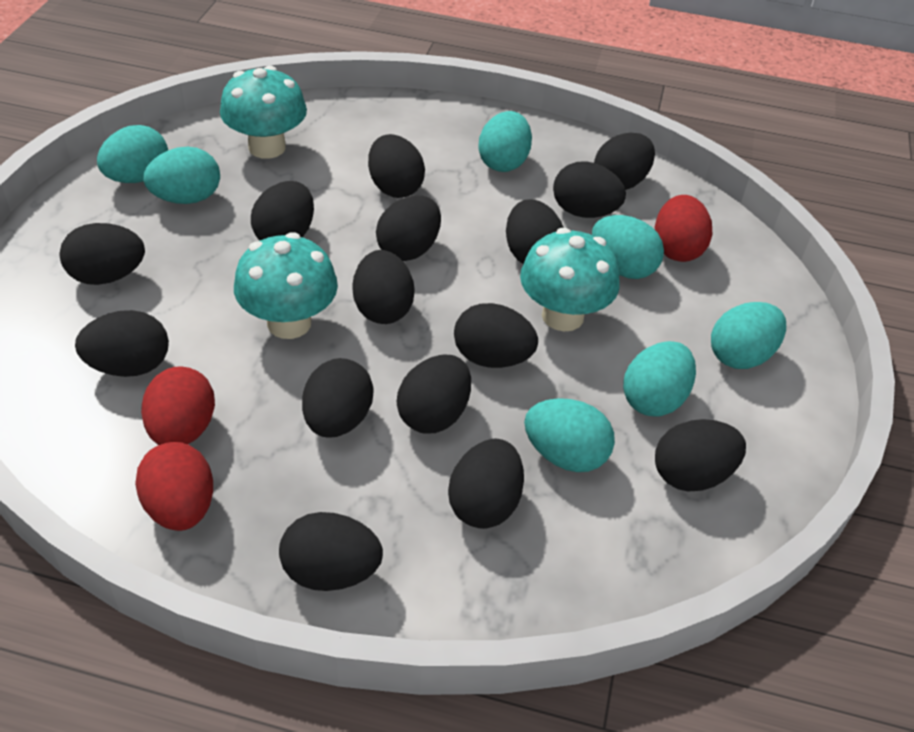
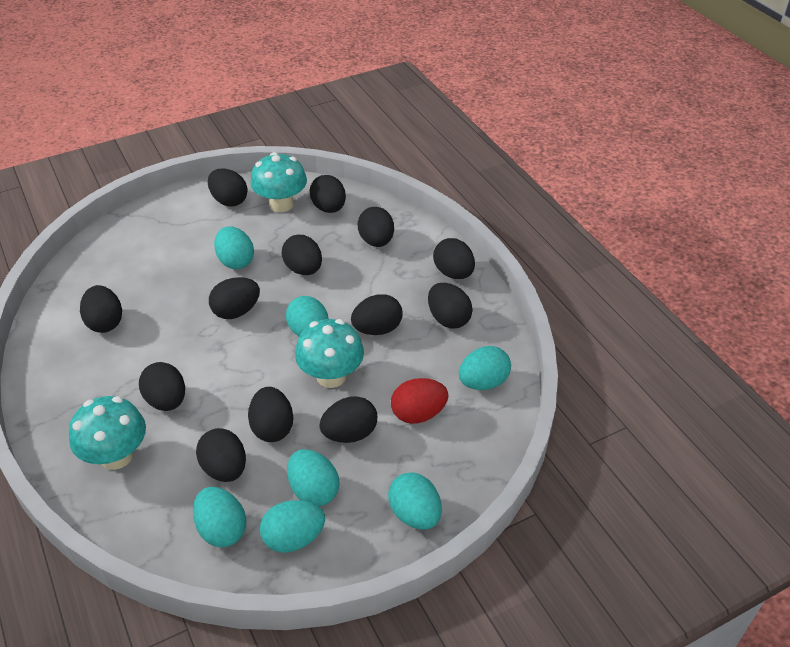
black egg: 15 -> 13
red egg: 3 -> 1

